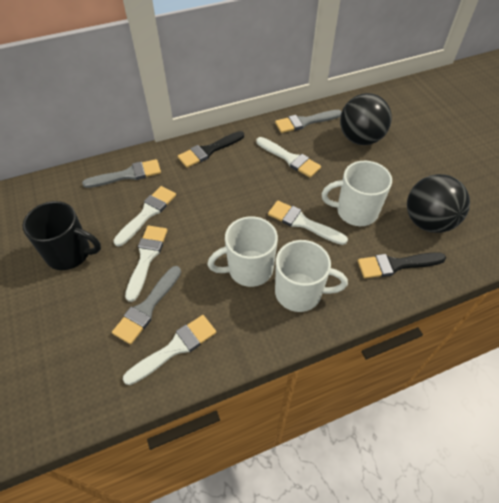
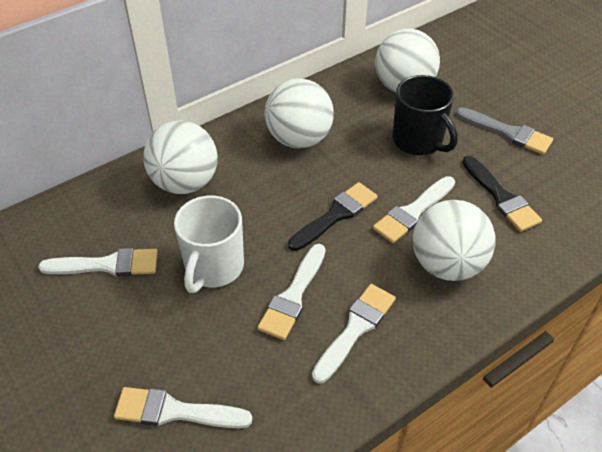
black ball: 2 -> 0
grey brush: 3 -> 1
white ball: 0 -> 4
white mug: 3 -> 1

